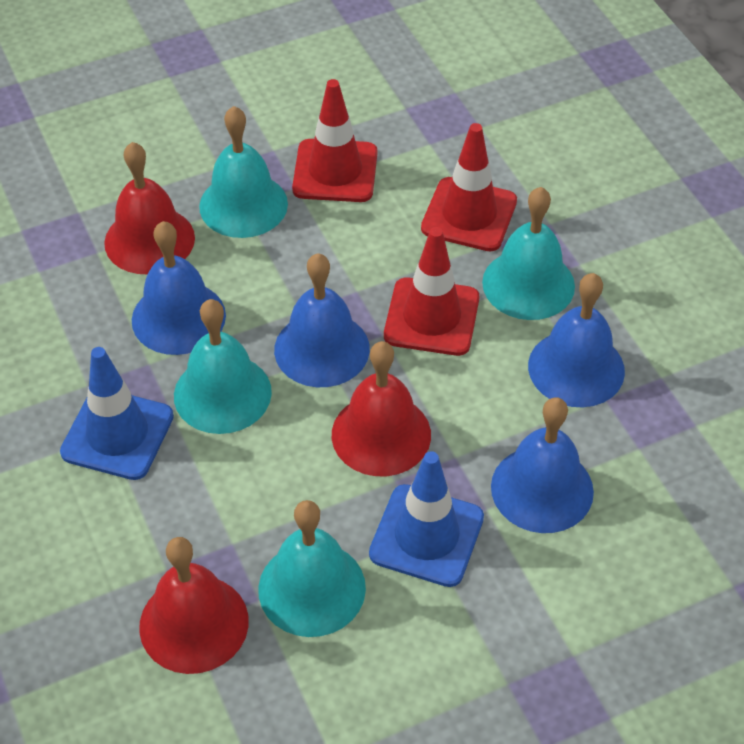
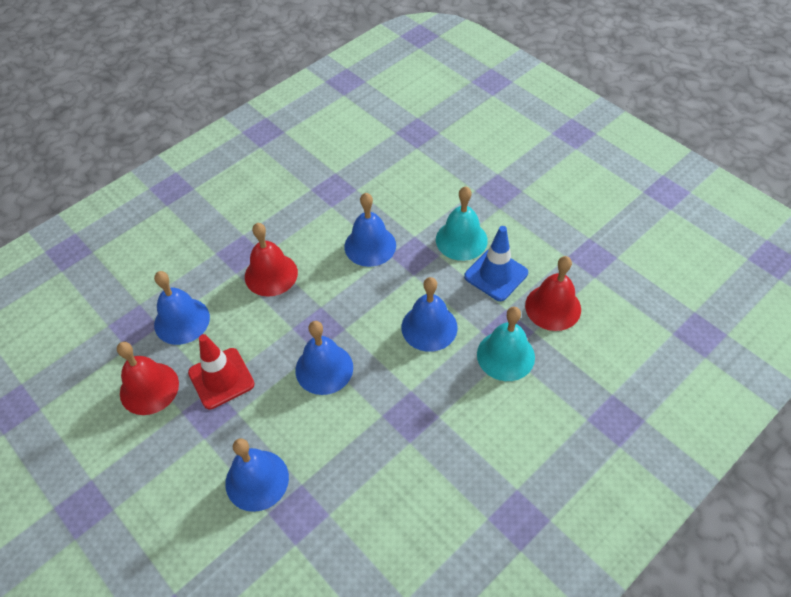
blue bell: 4 -> 5
blue traffic cone: 2 -> 1
red traffic cone: 3 -> 1
turquoise bell: 4 -> 2

